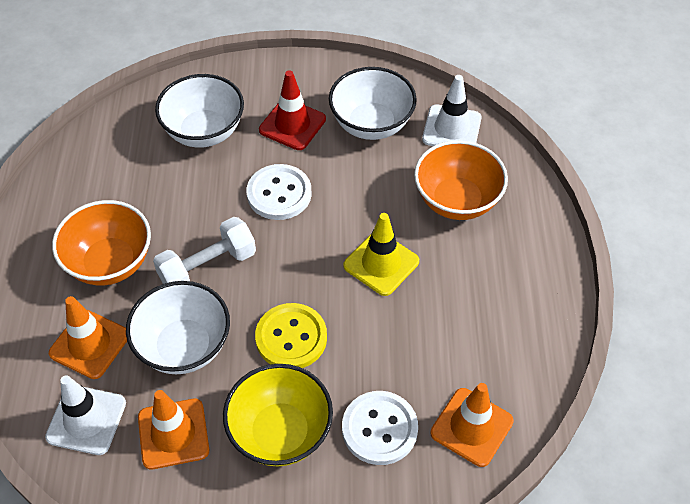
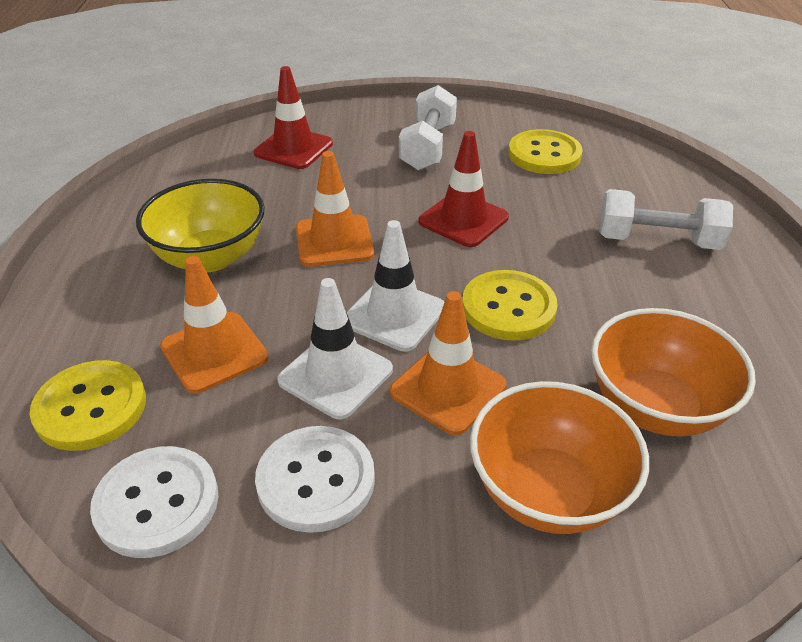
red traffic cone: 1 -> 2
white bowl: 3 -> 0
white dumbbell: 1 -> 2
yellow button: 1 -> 3
yellow traffic cone: 1 -> 0

